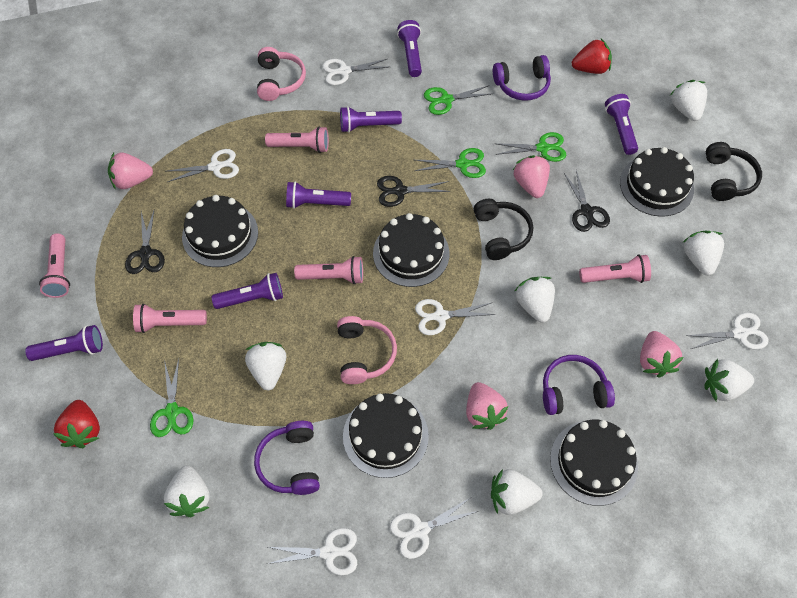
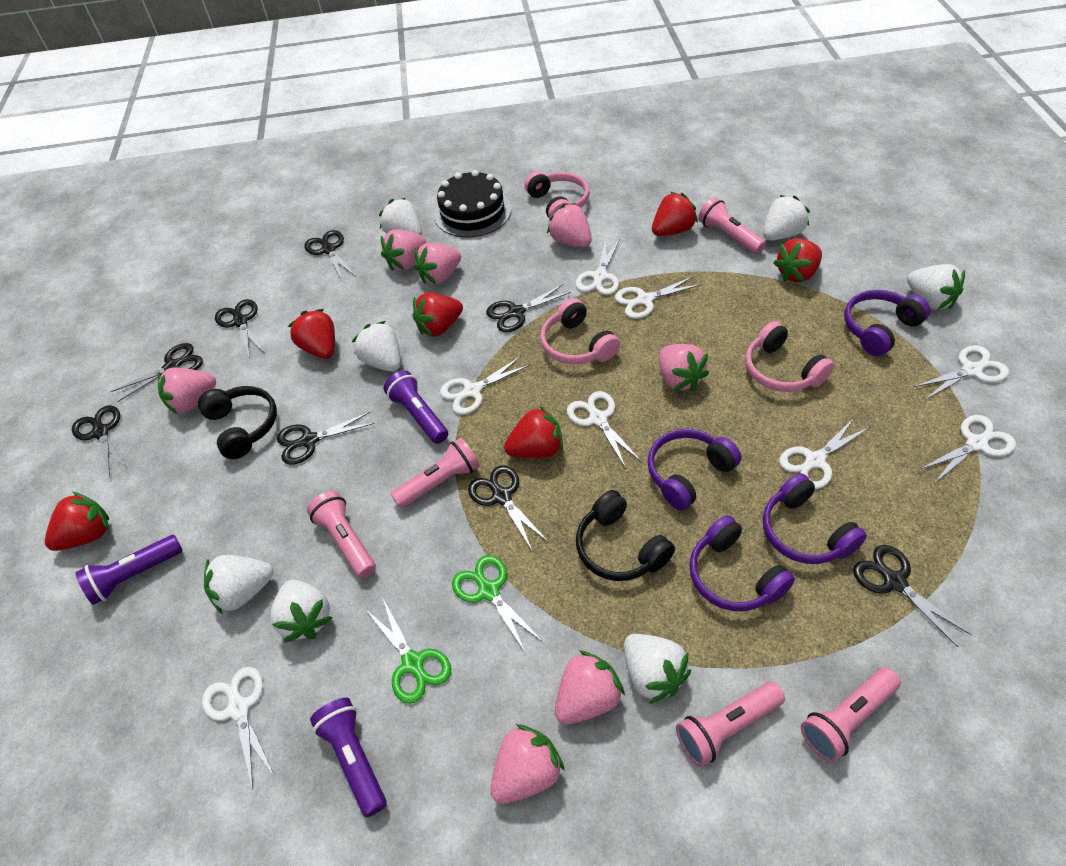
black cake: 5 -> 1
black scissors: 3 -> 8
green scissors: 4 -> 2
pink headphones: 2 -> 3
pink strawberry: 4 -> 7
purple flashlight: 6 -> 3
purple headphones: 3 -> 4
red strawberry: 2 -> 6
white scissors: 6 -> 8

